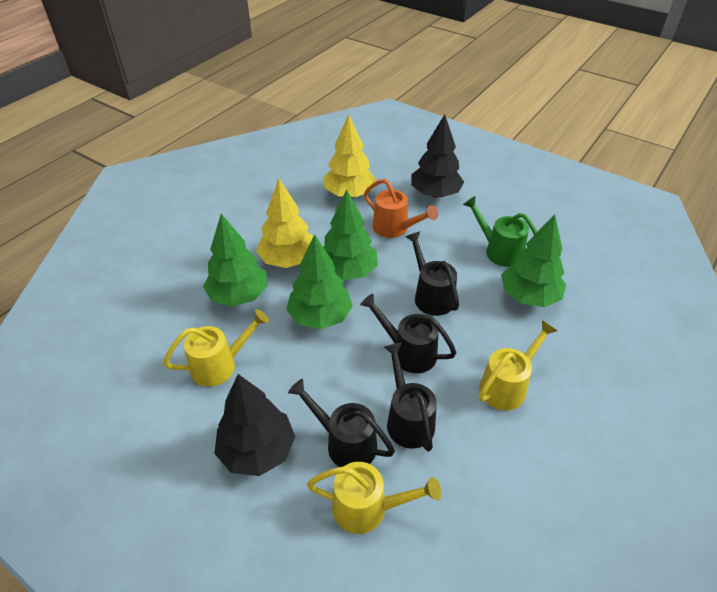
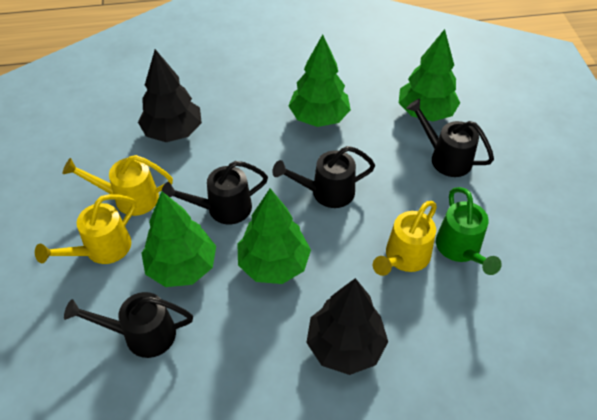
orange watering can: 1 -> 0
yellow tree: 2 -> 0

